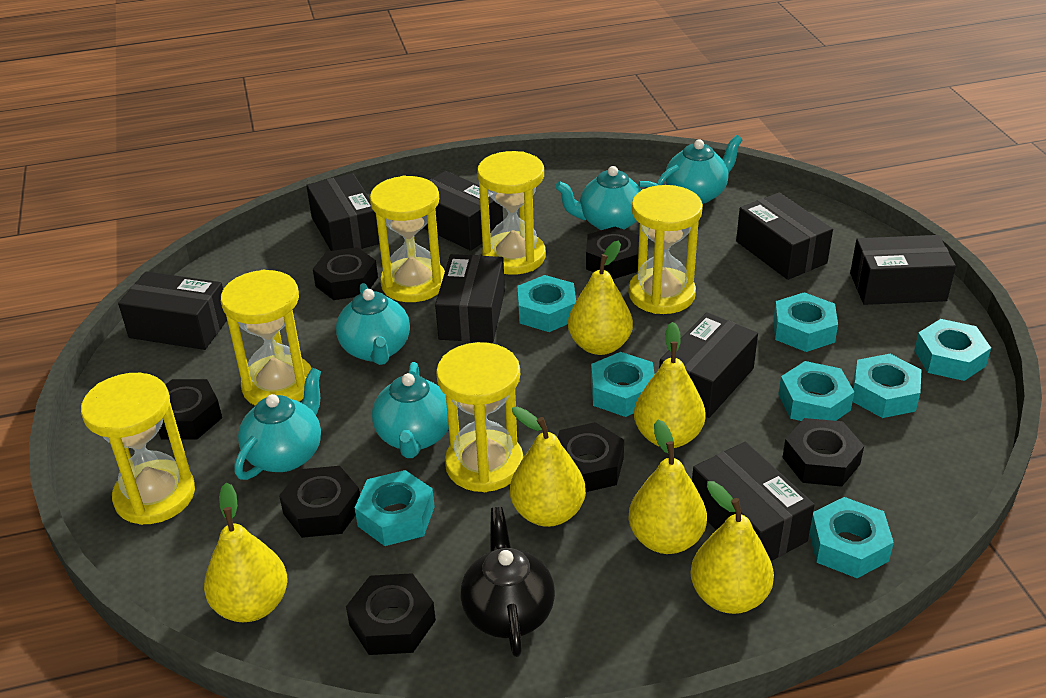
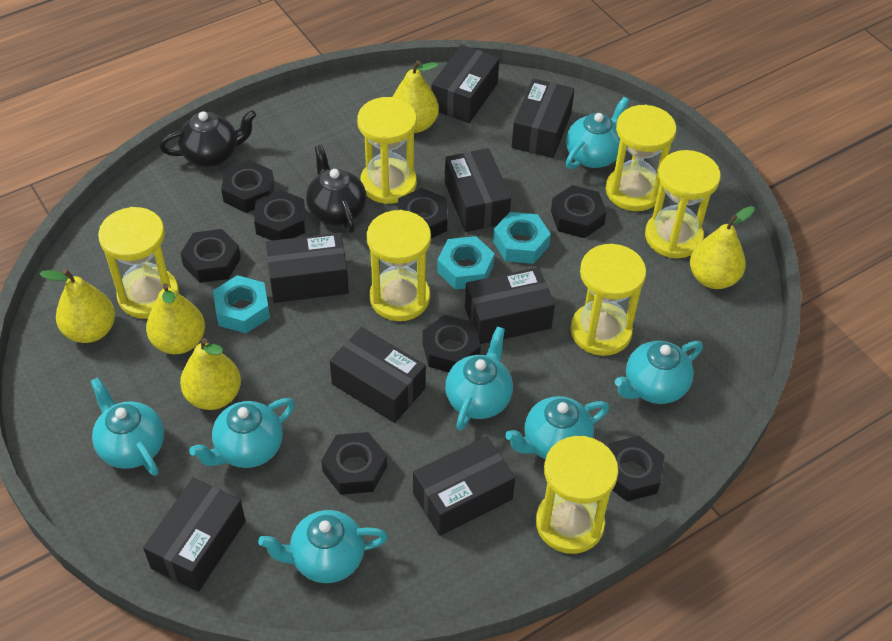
black nut: 7 -> 8
black teapot: 1 -> 2
turquoise nut: 8 -> 3
turquoise teapot: 5 -> 7
yellow hourglass: 6 -> 7
yellow pear: 6 -> 5

